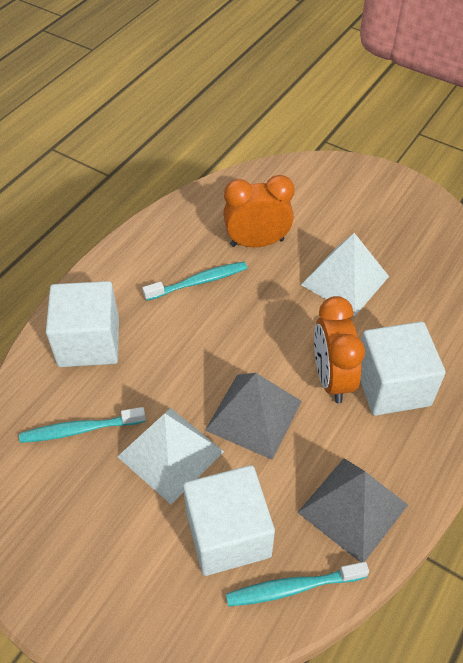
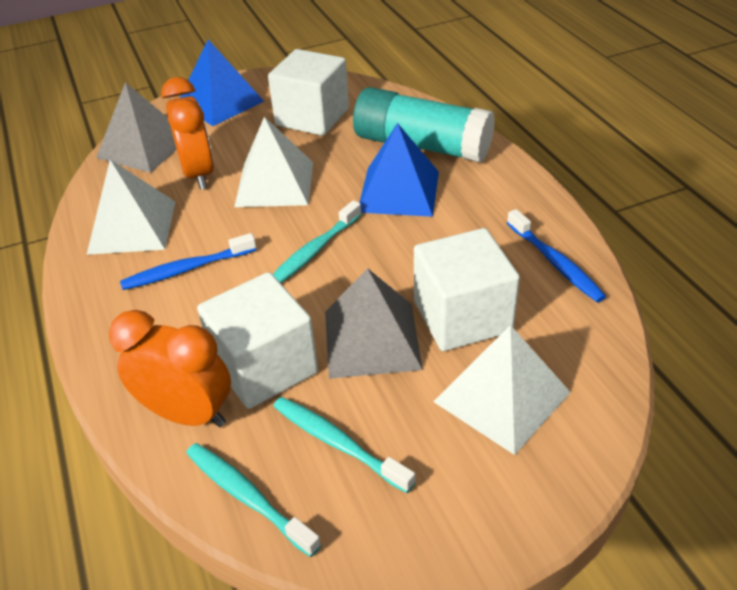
blue pyramid: 0 -> 2
blue toothbrush: 0 -> 2
turquoise glue stick: 0 -> 1
white pyramid: 2 -> 3

